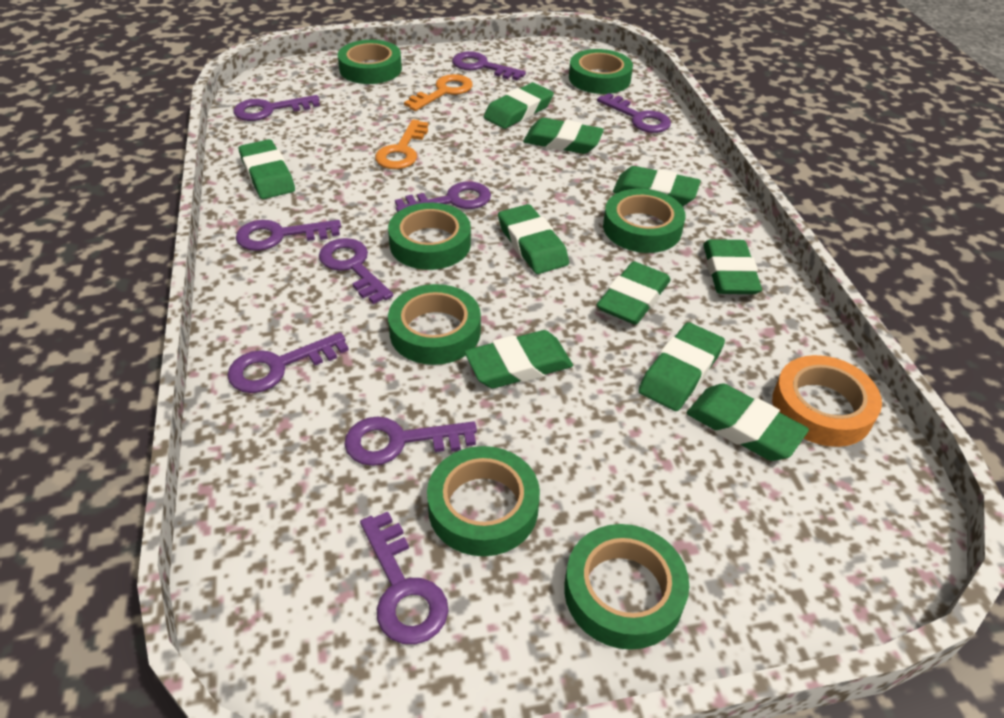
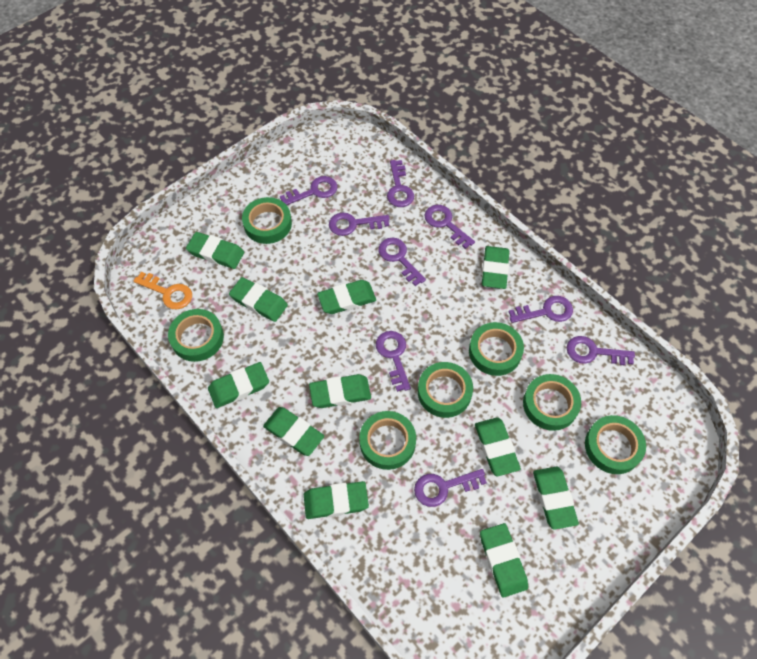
green eraser: 10 -> 11
orange key: 2 -> 1
orange tape: 1 -> 0

